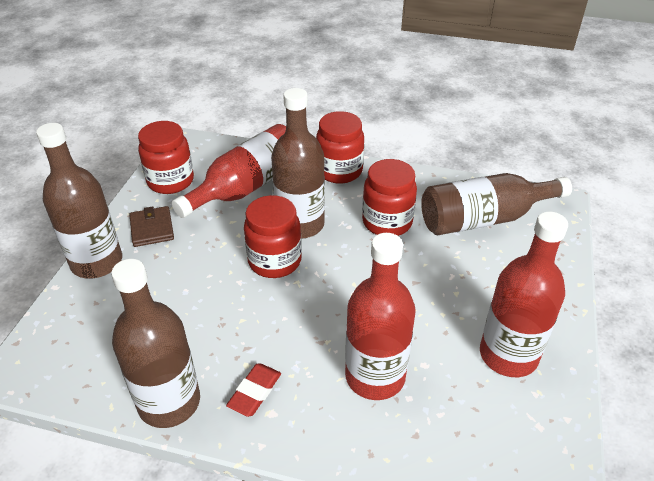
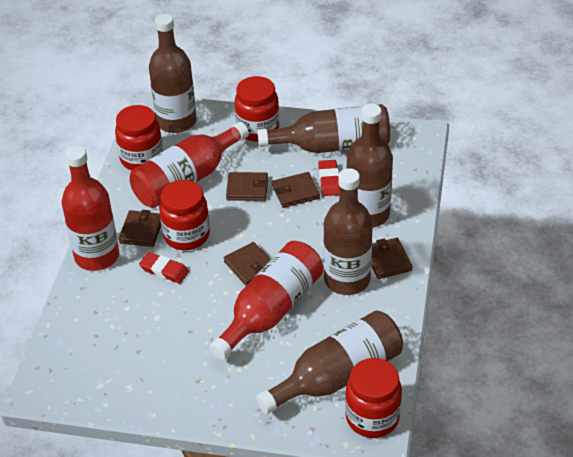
brown bottle: 4 -> 5
brown wallet: 1 -> 5
red eraser: 1 -> 2

